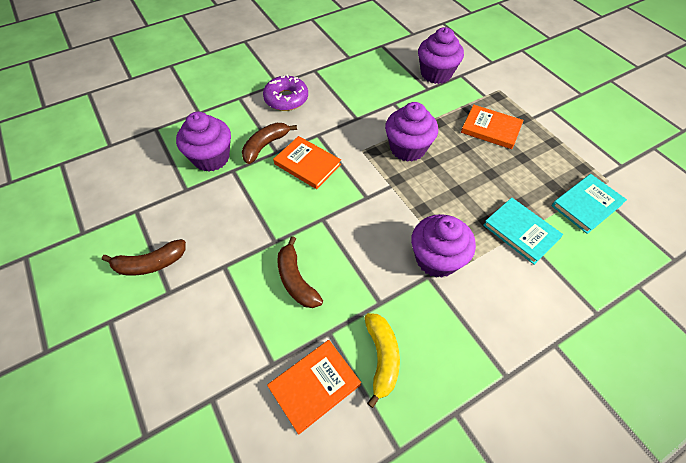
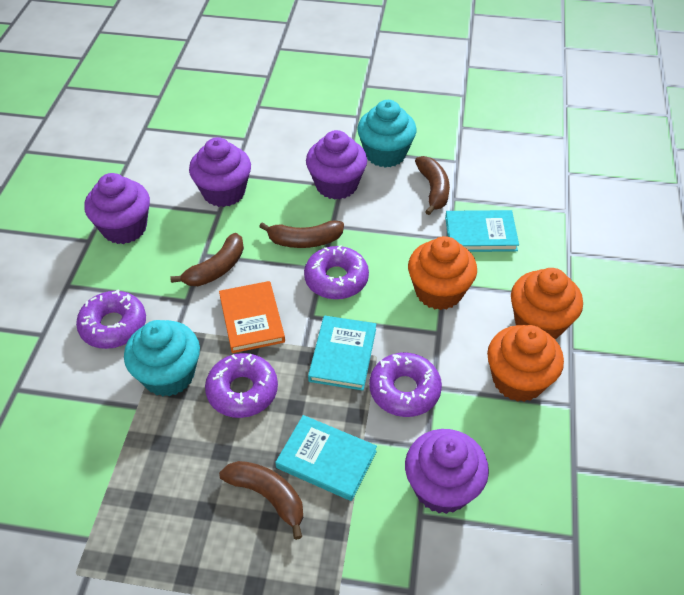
brown banana: 3 -> 4
orange book: 3 -> 1
orange cupcake: 0 -> 3
purple donut: 1 -> 4
turquoise book: 2 -> 3
turquoise cupcake: 0 -> 2
yellow banana: 1 -> 0

